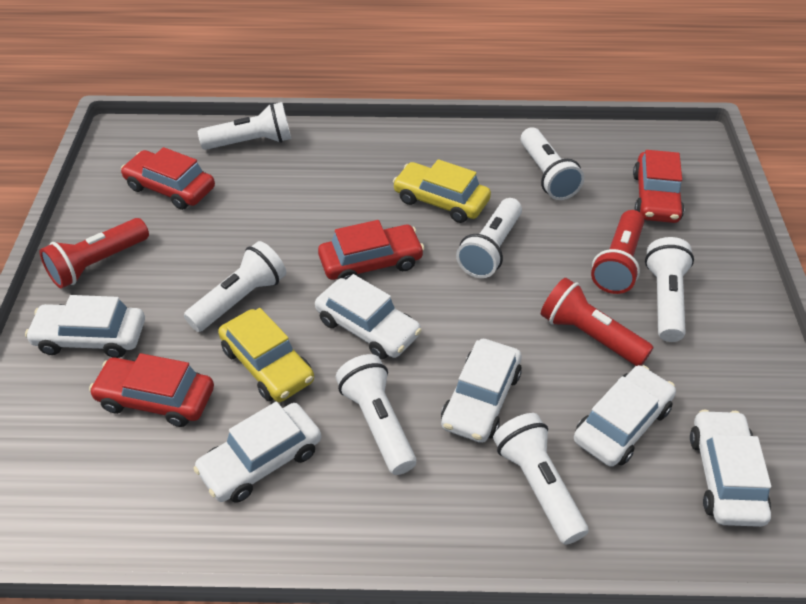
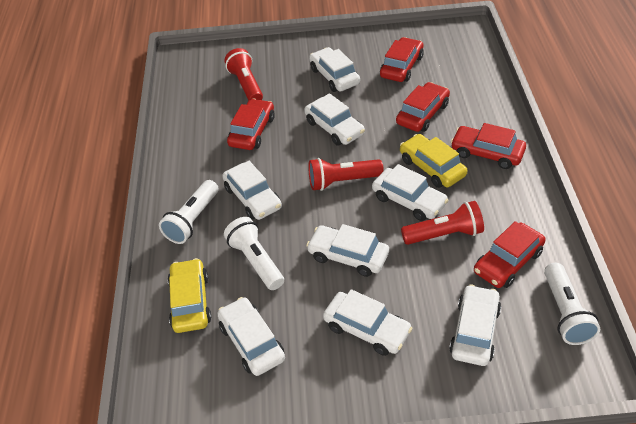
red car: 4 -> 5
white car: 6 -> 8
white flashlight: 7 -> 3

